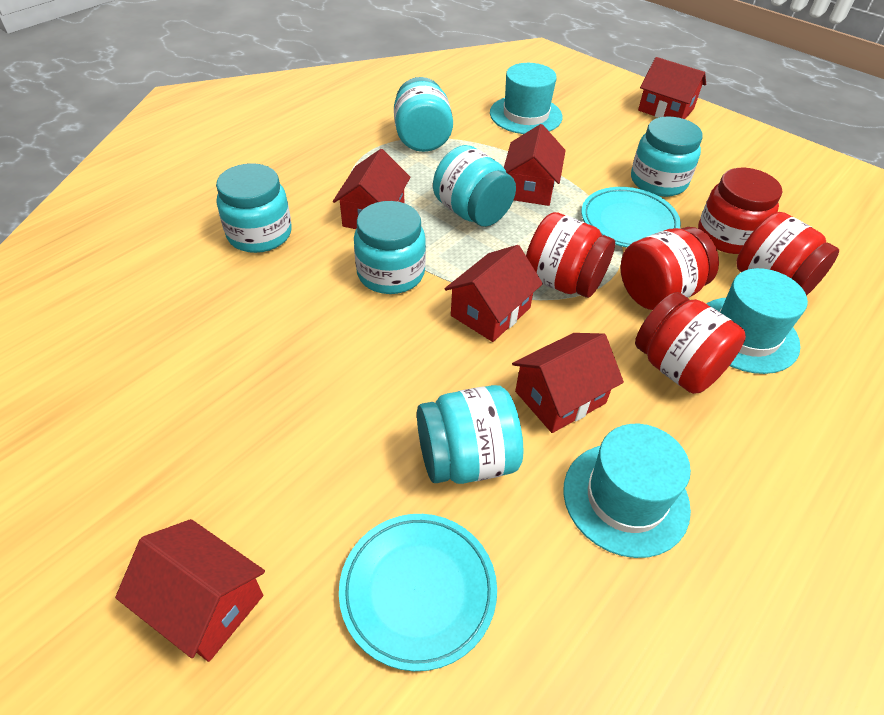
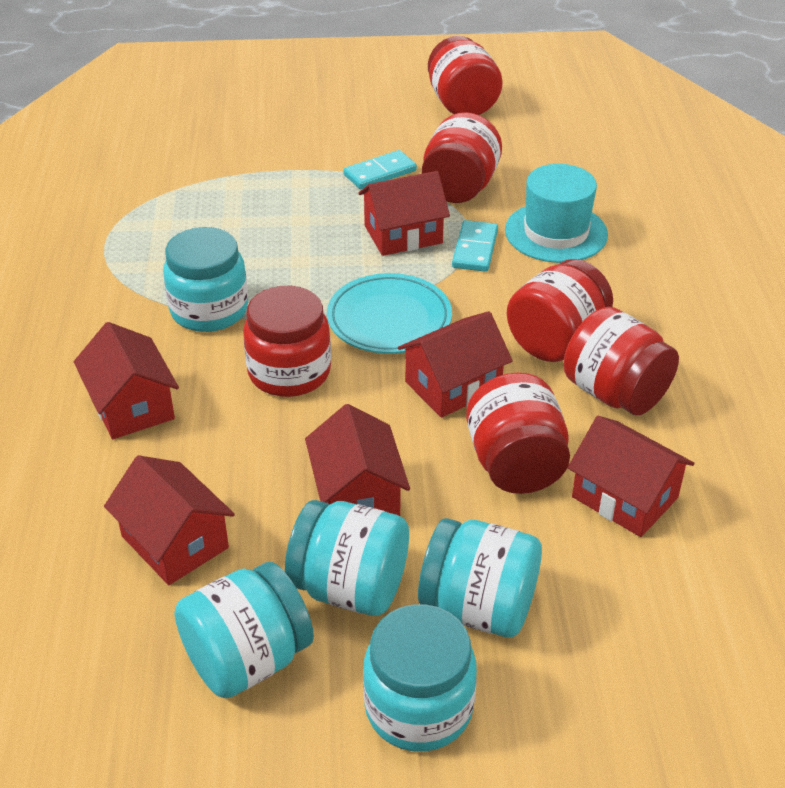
red jar: 5 -> 6
turquoise domino: 0 -> 2
turquoise hat: 3 -> 1
turquoise jar: 6 -> 5
turquoise plate: 2 -> 1

